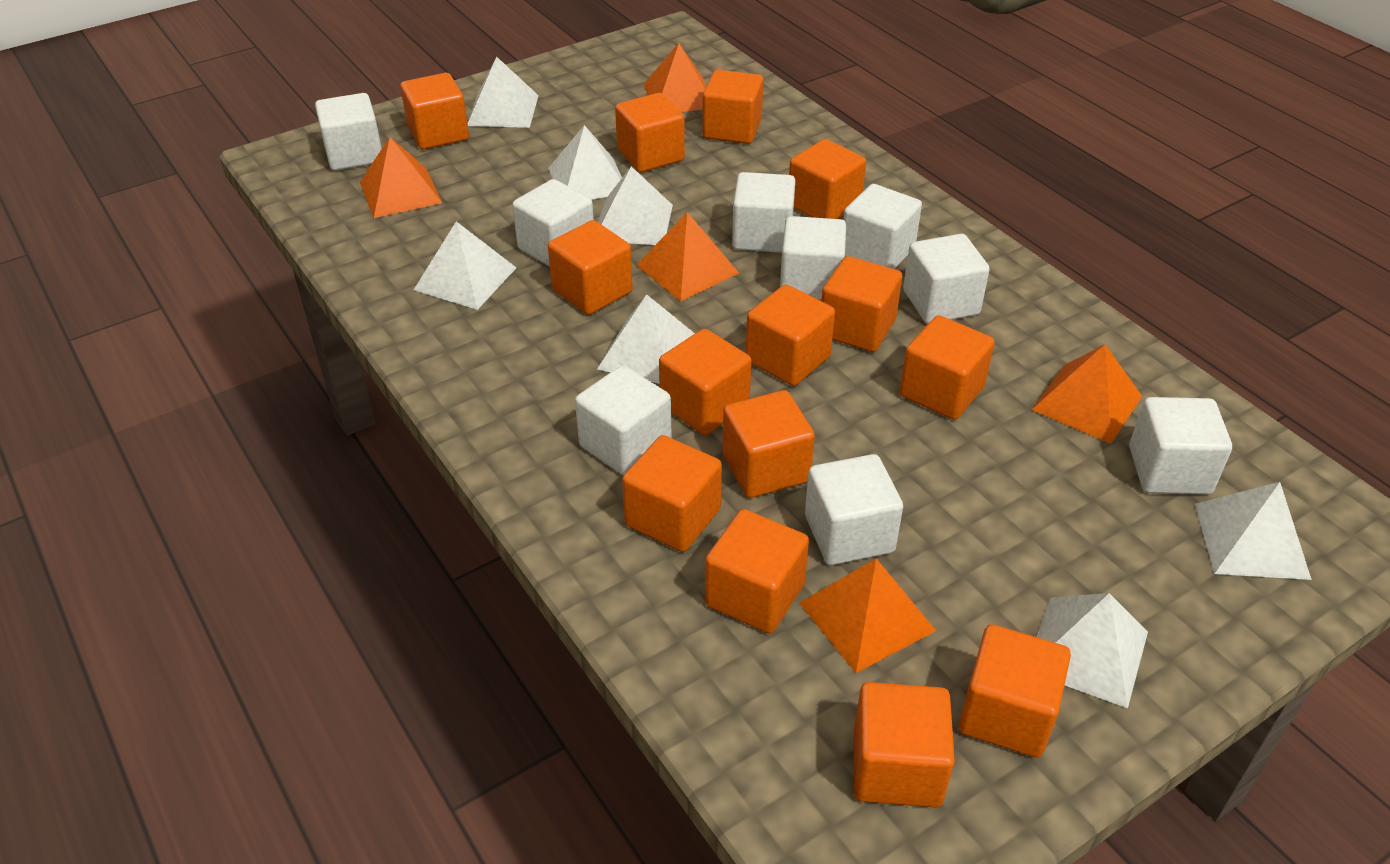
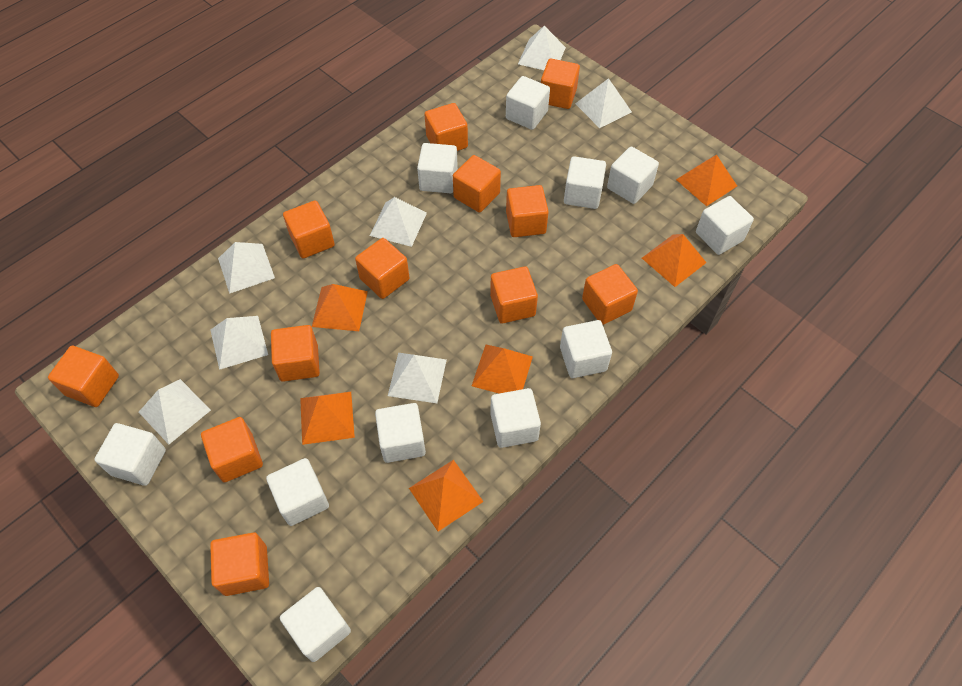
orange cube: 14 -> 12
orange pyramid: 5 -> 6
white cube: 9 -> 11

